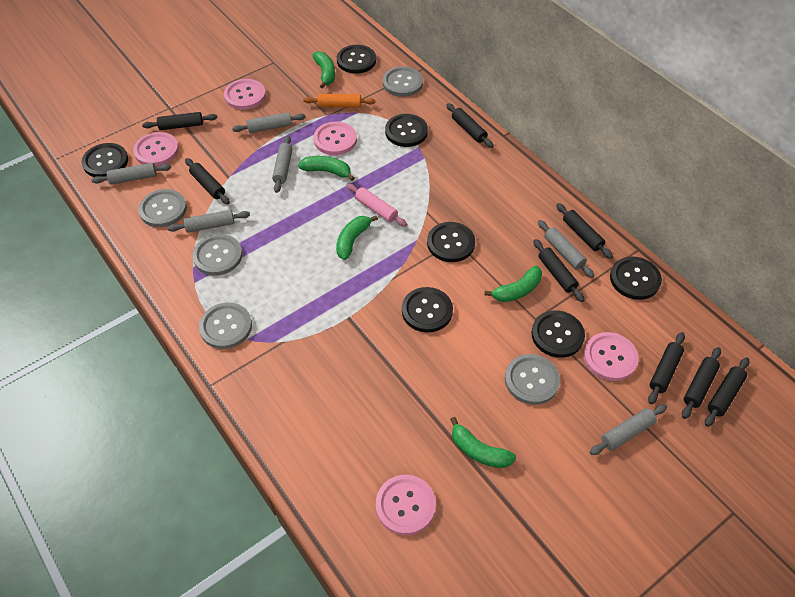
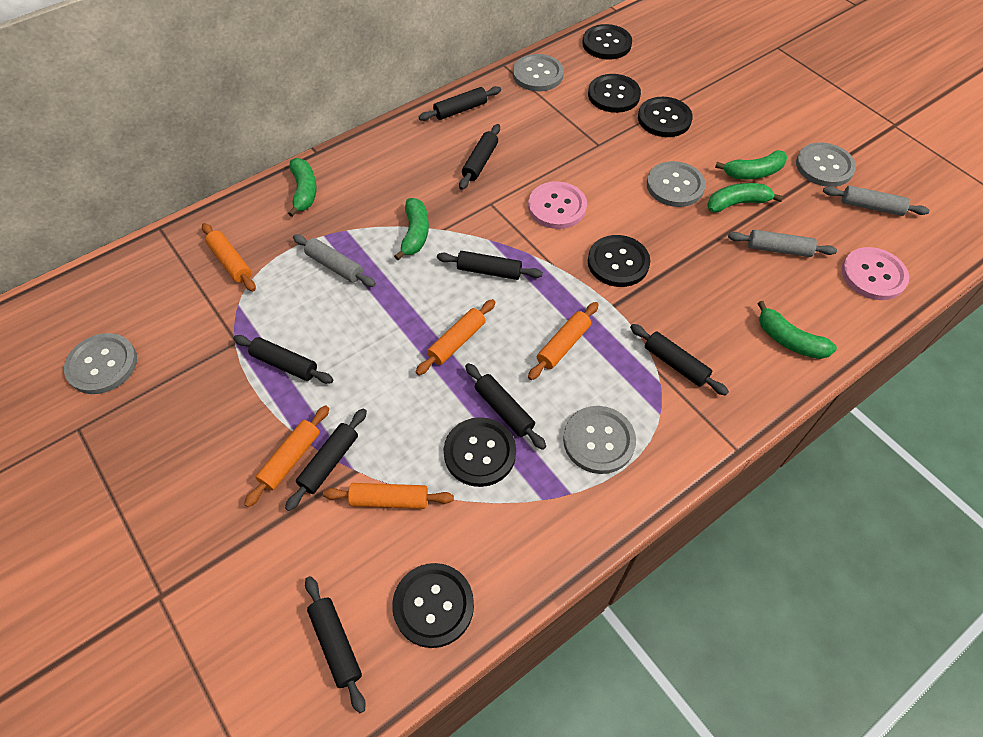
black button: 7 -> 6
grey rolling pin: 6 -> 3
orange rolling pin: 1 -> 5
pink button: 5 -> 2
pink rolling pin: 1 -> 0

